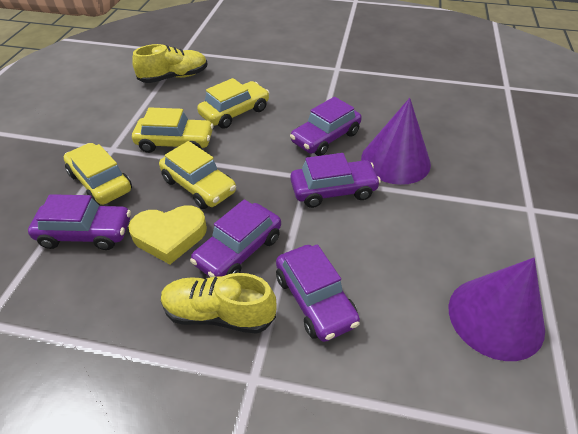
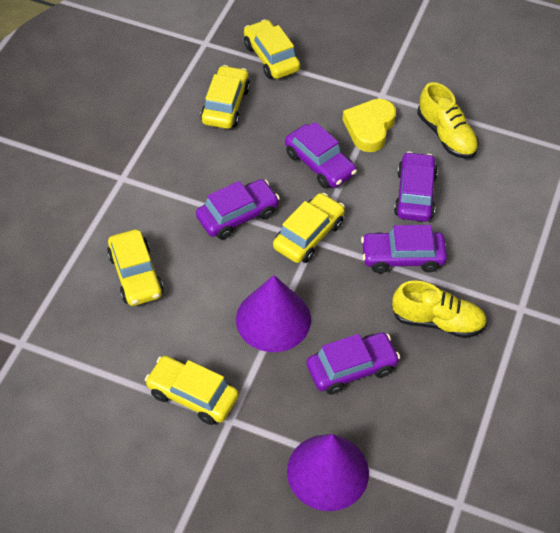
yellow car: 4 -> 5

